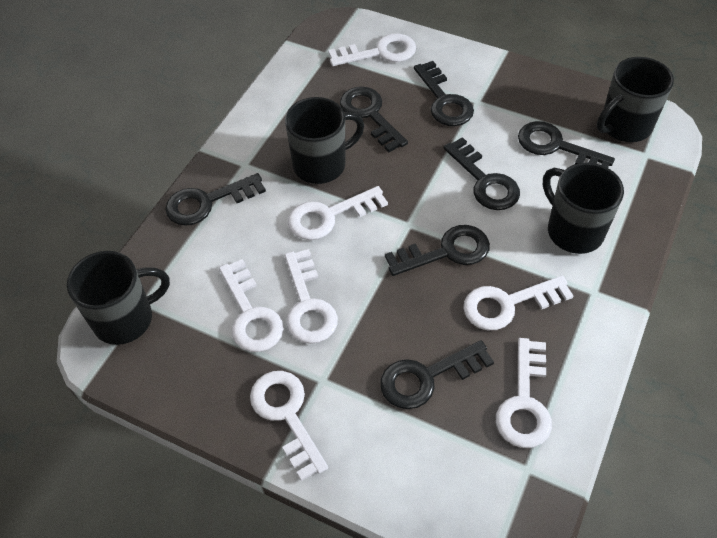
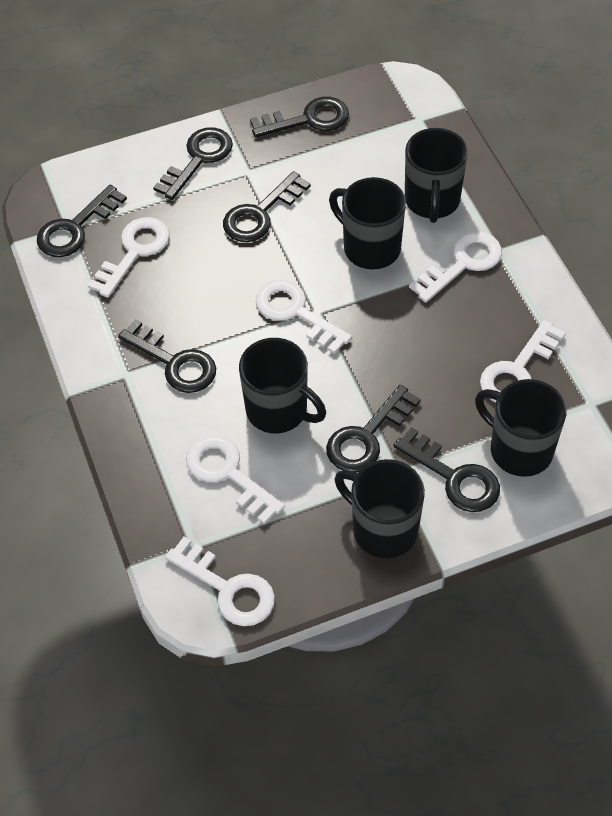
black mug: 4 -> 5
white key: 7 -> 6

